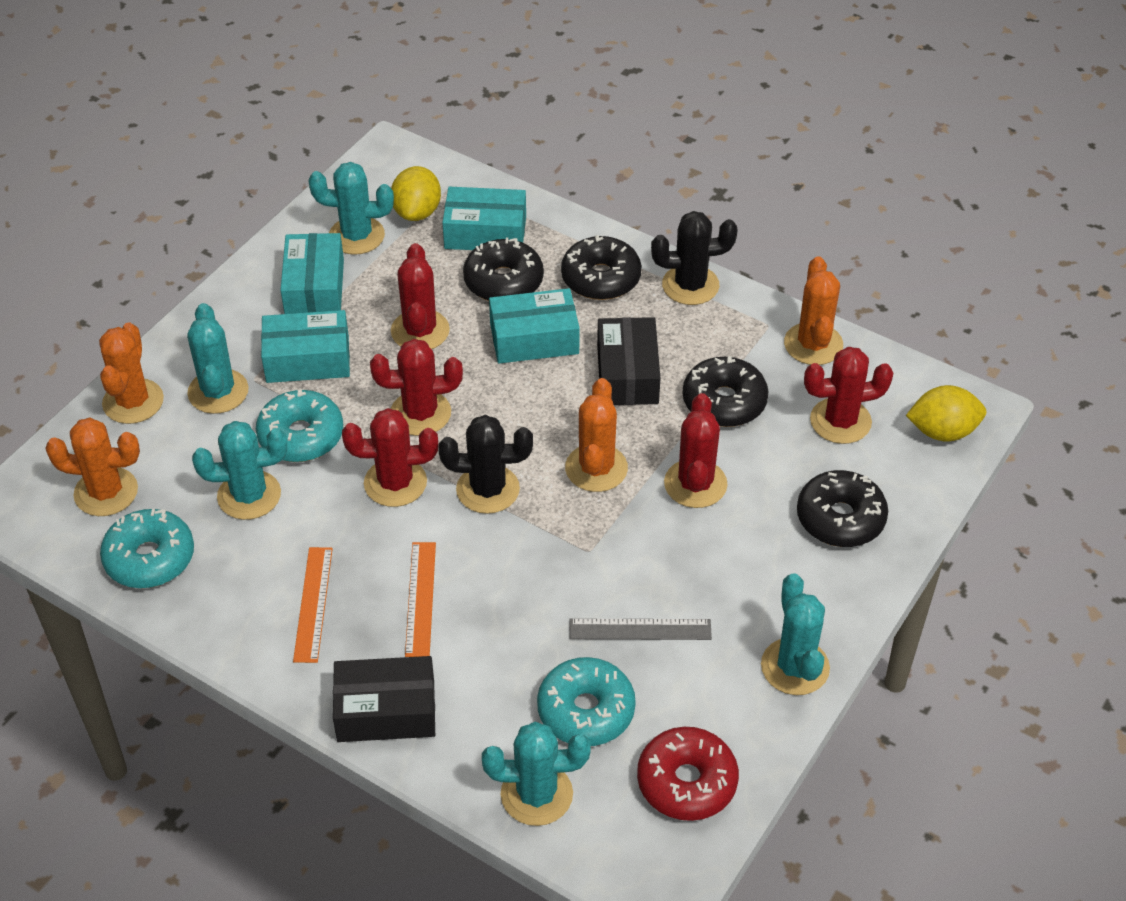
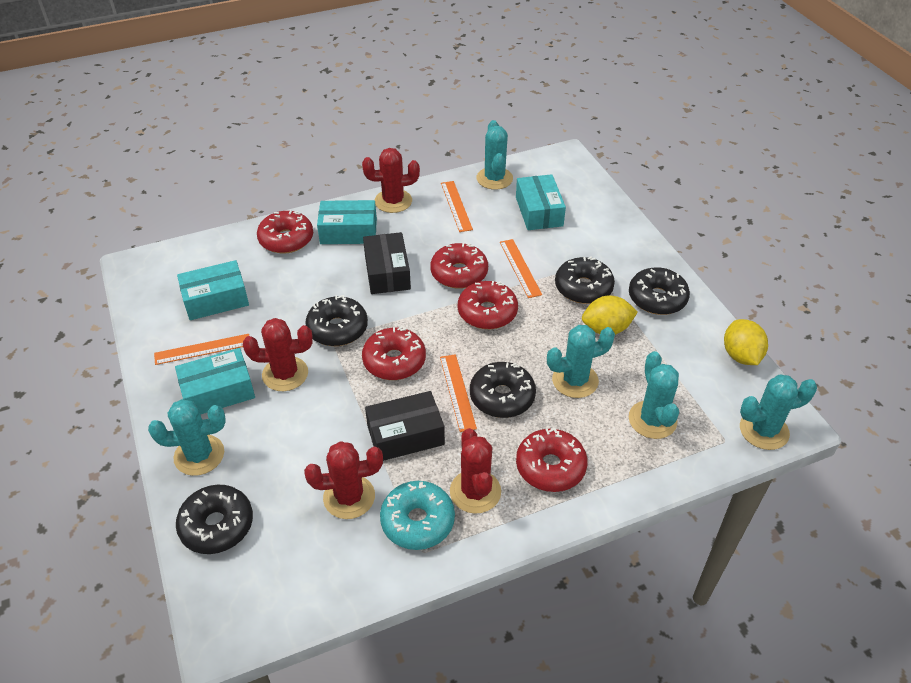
black cactus: 2 -> 0
black donut: 4 -> 5
grey ruler: 1 -> 0
orange cactus: 4 -> 0
orange ruler: 2 -> 4
red cactus: 5 -> 4
red donut: 1 -> 5
turquoise donut: 3 -> 1

